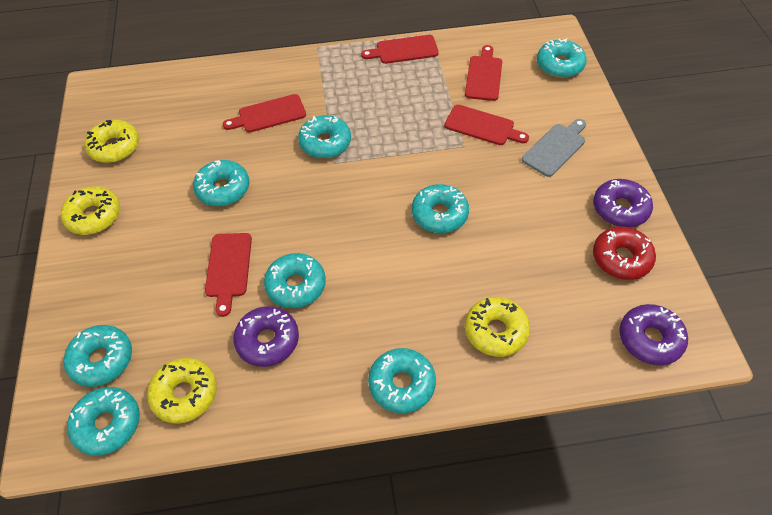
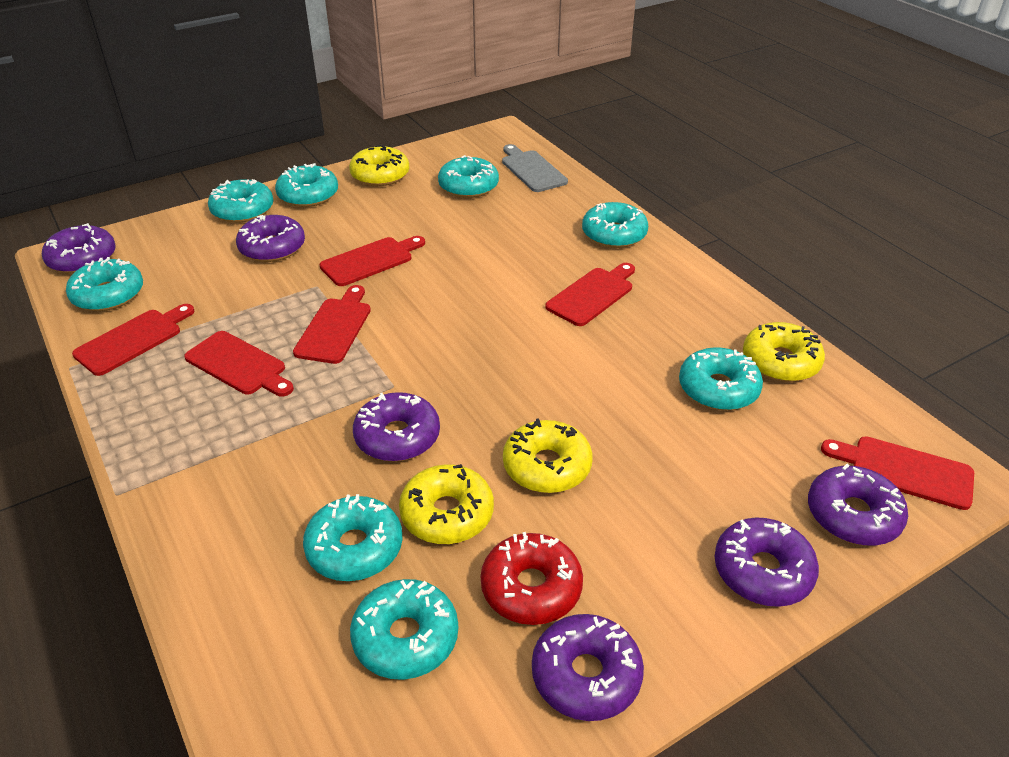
purple donut: 3 -> 6
red cutting board: 5 -> 6

